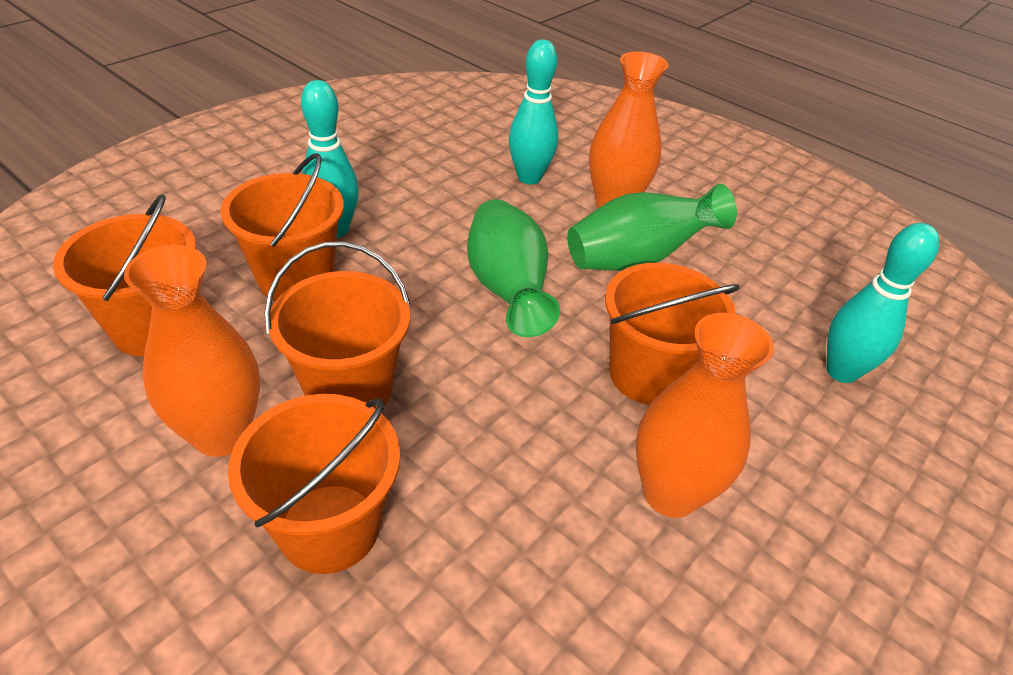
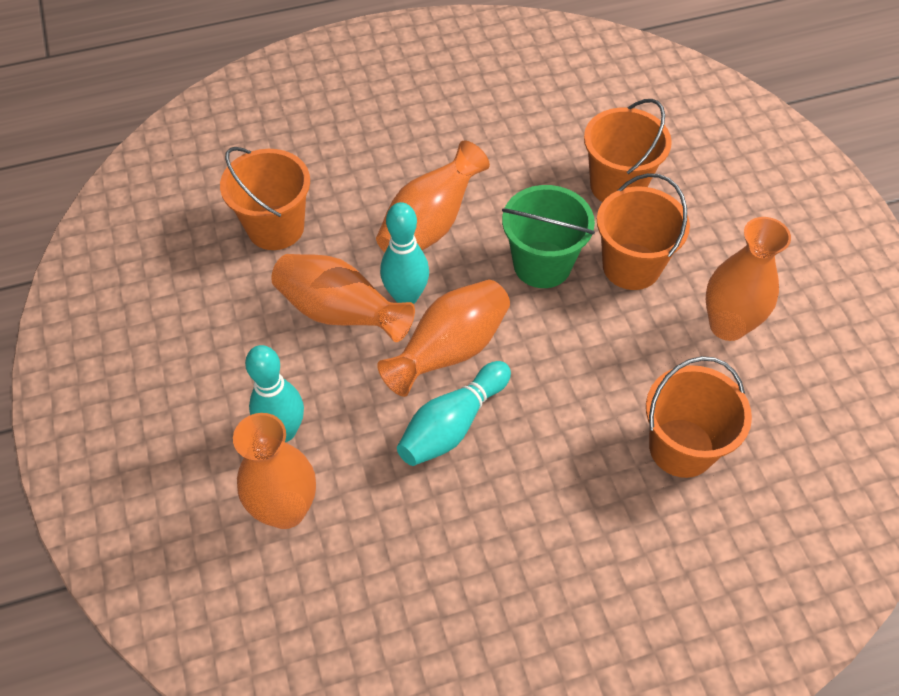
green bucket: 0 -> 1
green vase: 2 -> 0
orange bucket: 5 -> 4
orange vase: 3 -> 5

